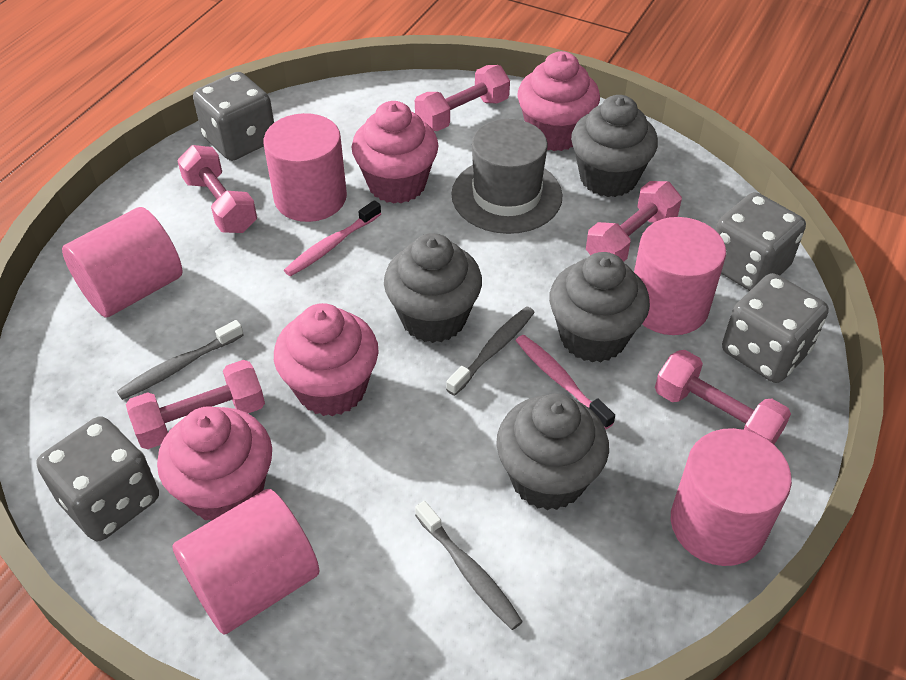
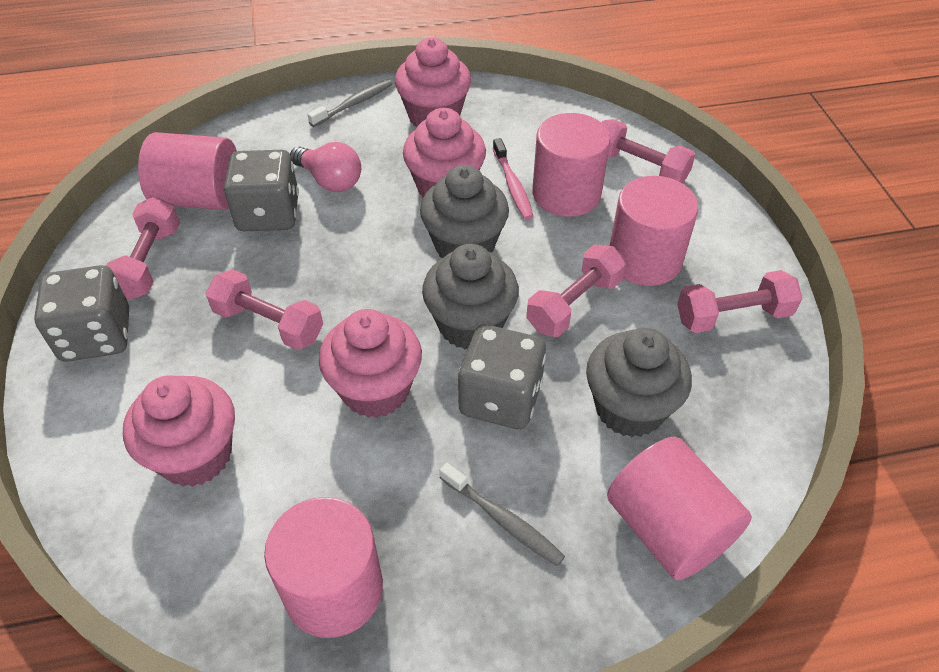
grey cupcake: 4 -> 3
grey dice: 4 -> 3
grey hat: 1 -> 0
grey toothbrush: 3 -> 2
pink light bulb: 0 -> 1
pink toothbrush: 2 -> 1

